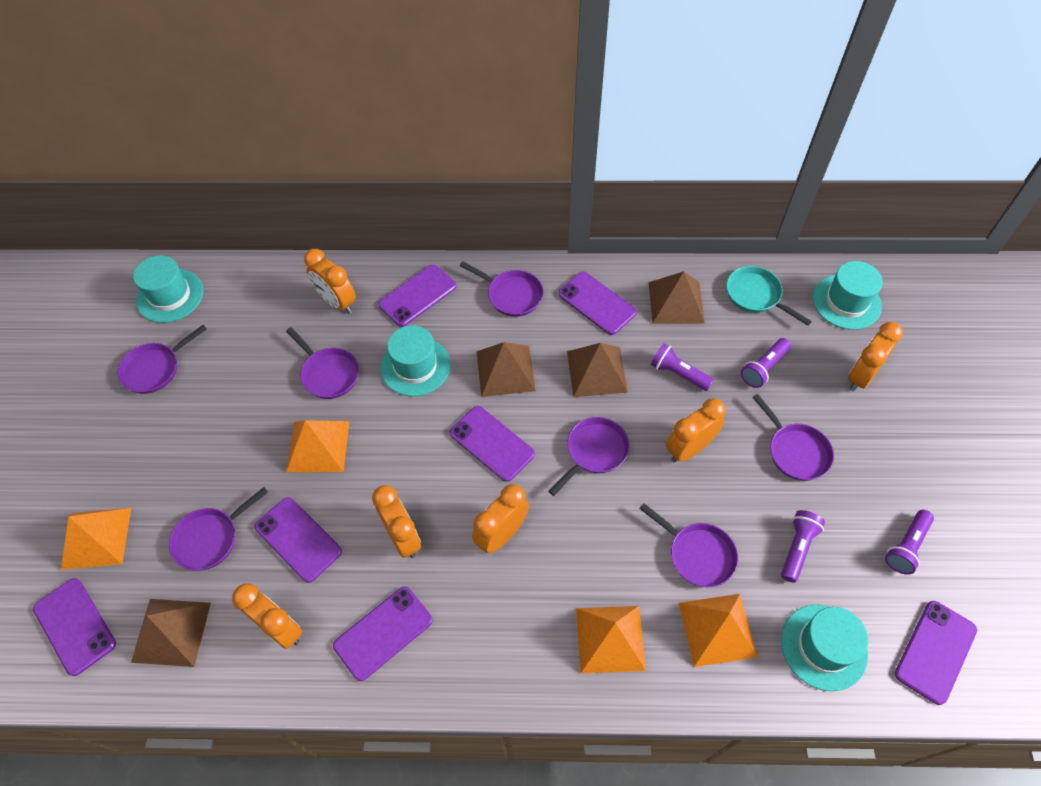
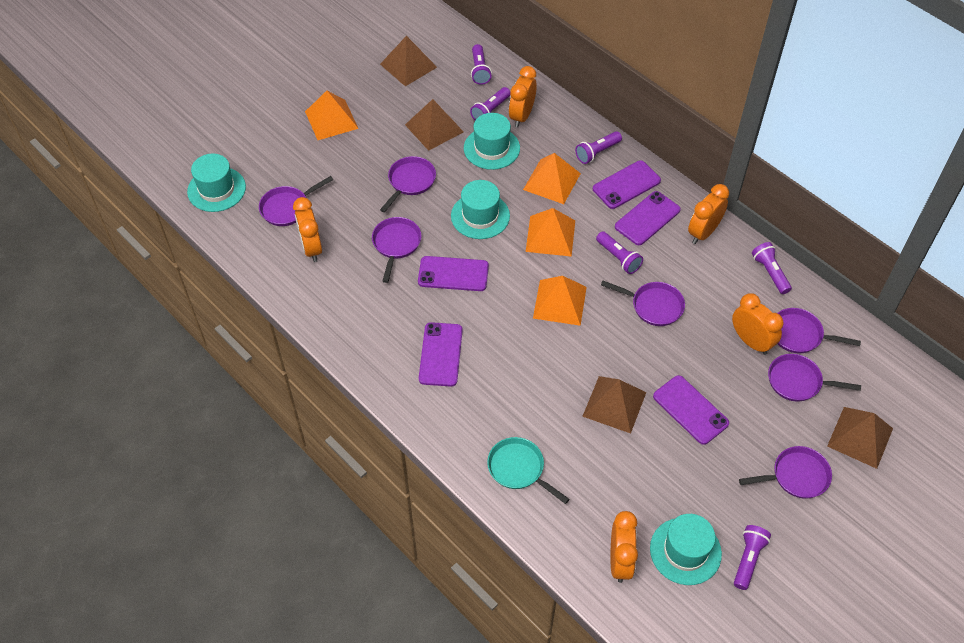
orange clock: 6 -> 5
purple flashlight: 4 -> 6
purple phone: 7 -> 5

